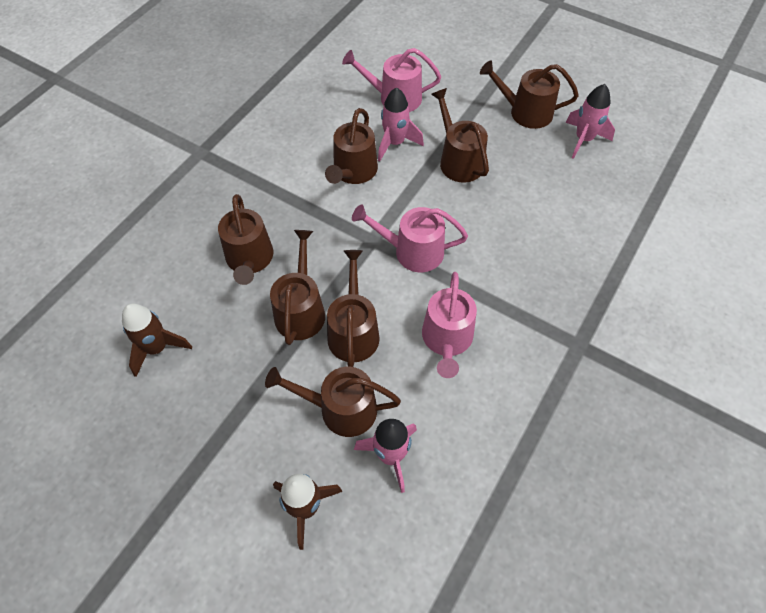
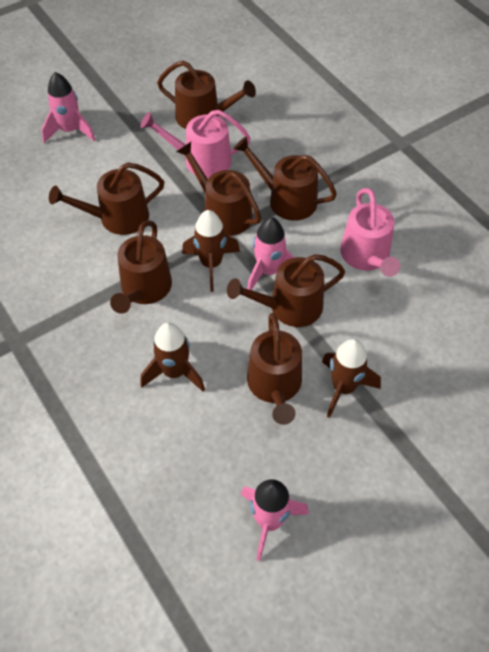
brown rocket: 2 -> 3
pink watering can: 3 -> 2

